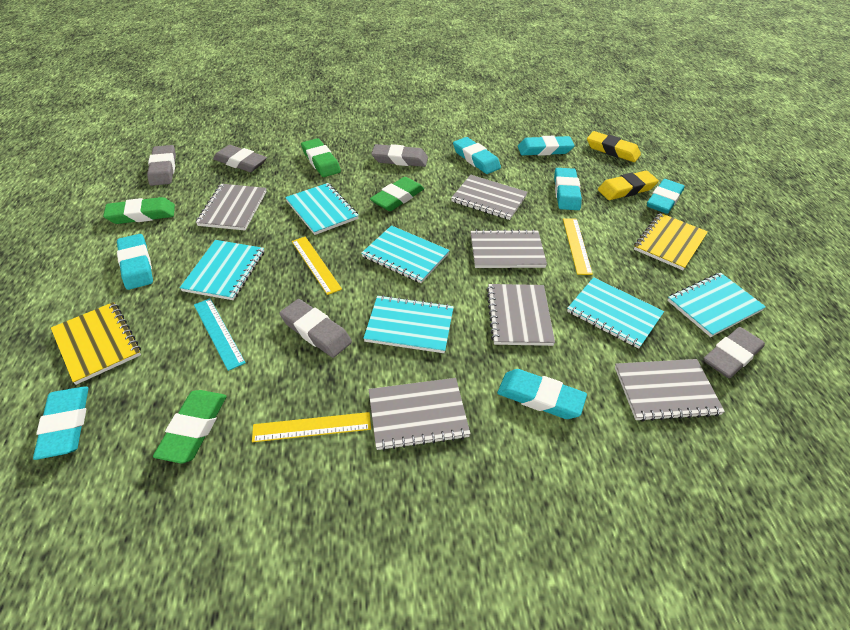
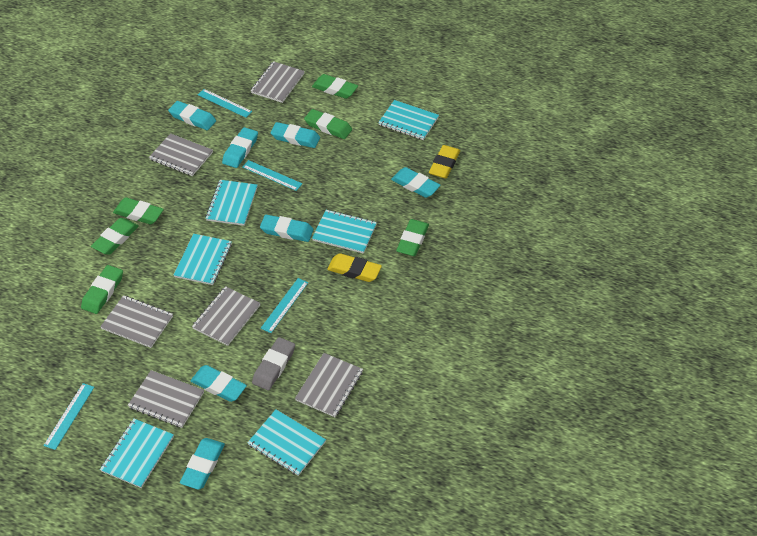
green eraser: 4 -> 6
grey eraser: 5 -> 1
turquoise ruler: 1 -> 4
yellow notebook: 2 -> 0
yellow ruler: 3 -> 0

